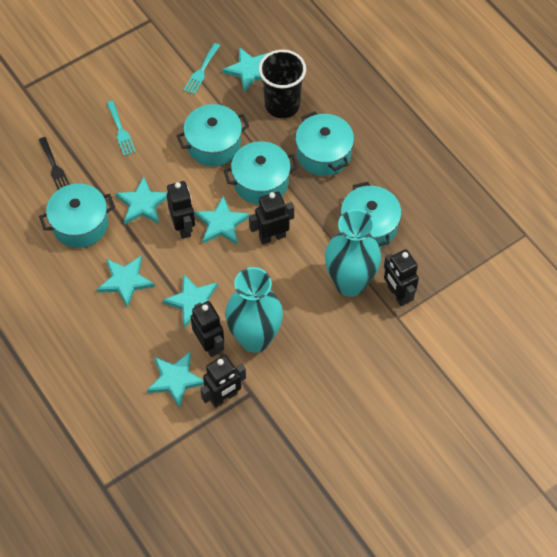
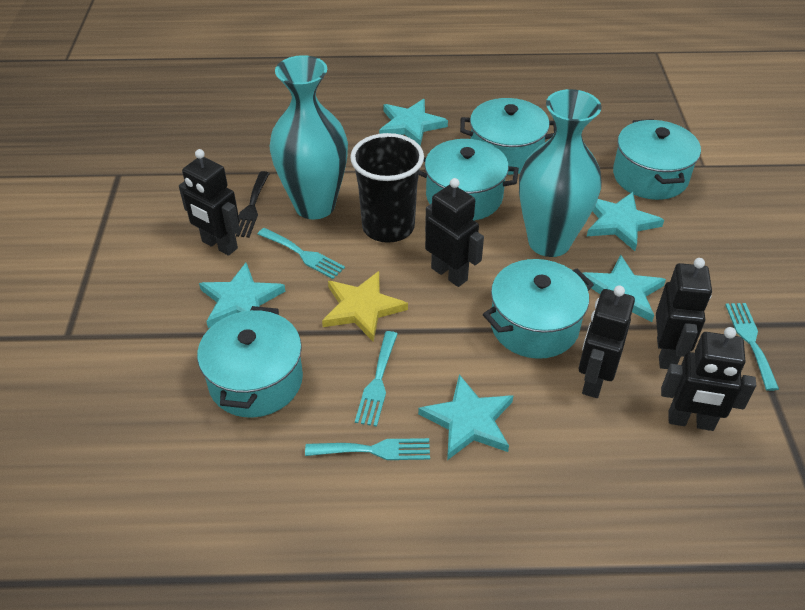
turquoise fork: 2 -> 4
turquoise star: 6 -> 5
yellow star: 0 -> 1

